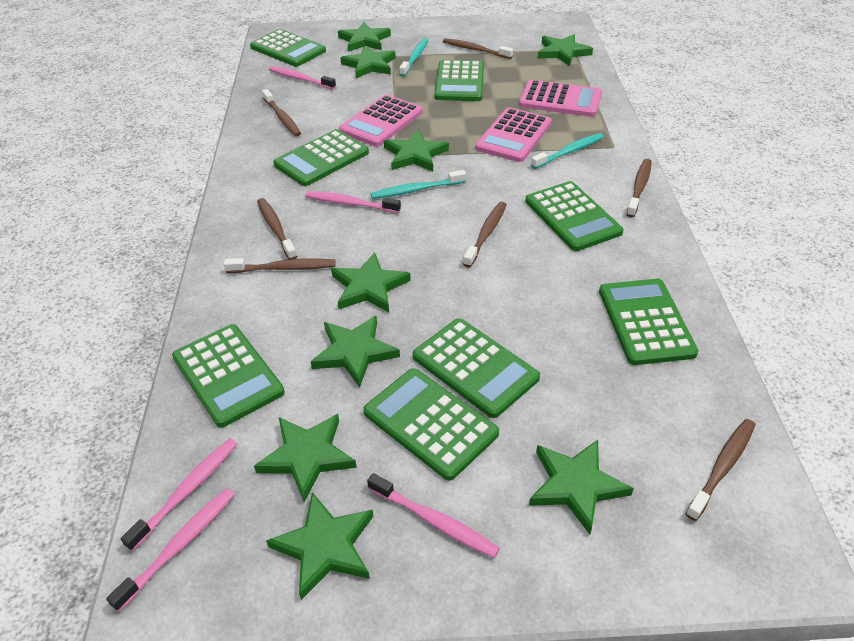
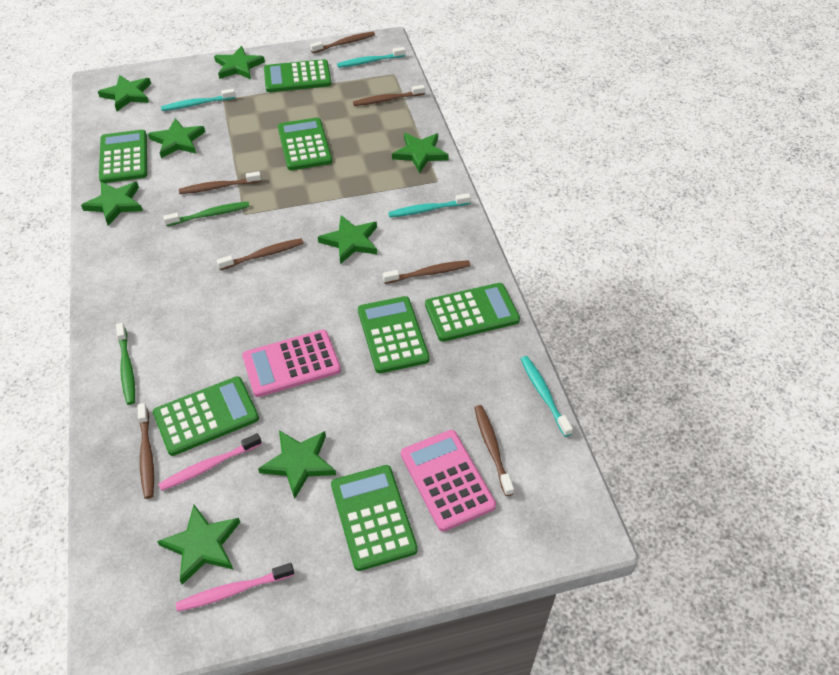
green calculator: 8 -> 7
green star: 9 -> 8
green toothbrush: 0 -> 2
pink calculator: 3 -> 2
pink toothbrush: 5 -> 2
turquoise toothbrush: 3 -> 4

